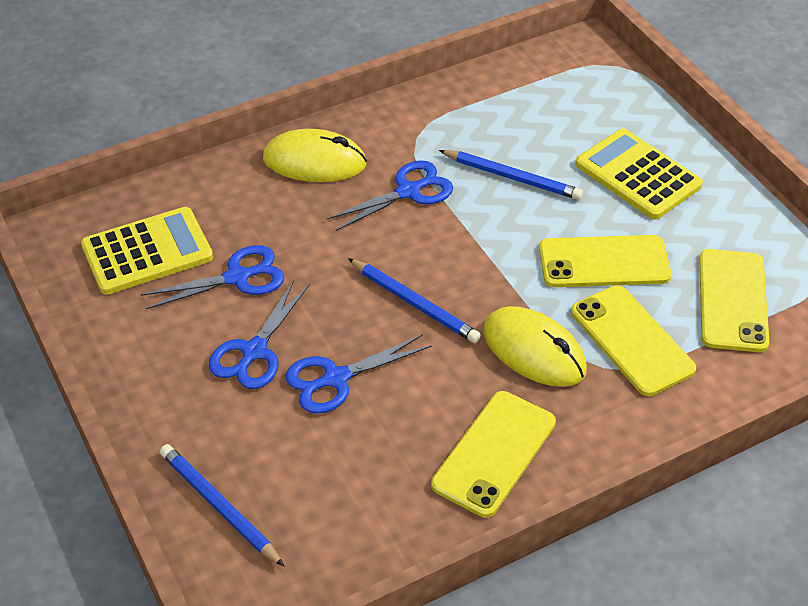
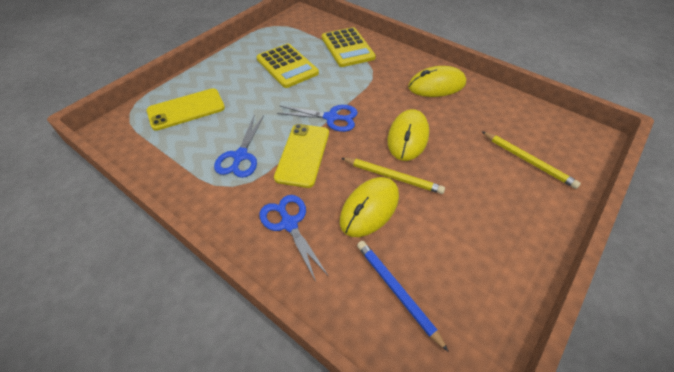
blue pencil: 3 -> 1
blue scissors: 4 -> 3
yellow mouse: 2 -> 3
yellow pencil: 0 -> 2
yellow phone: 4 -> 2

